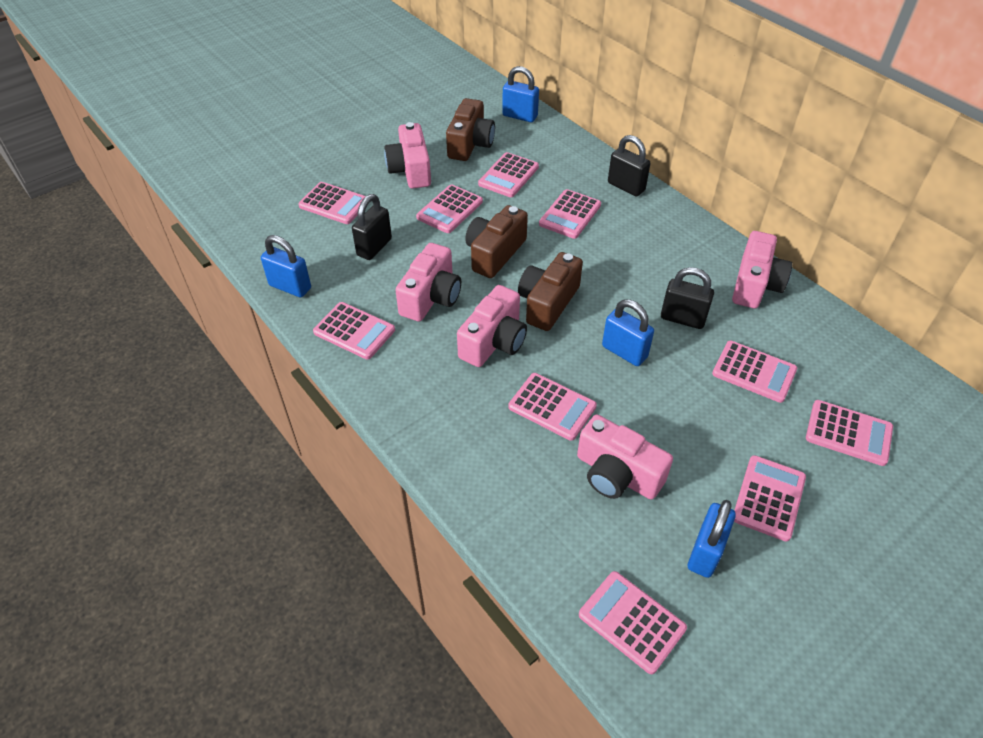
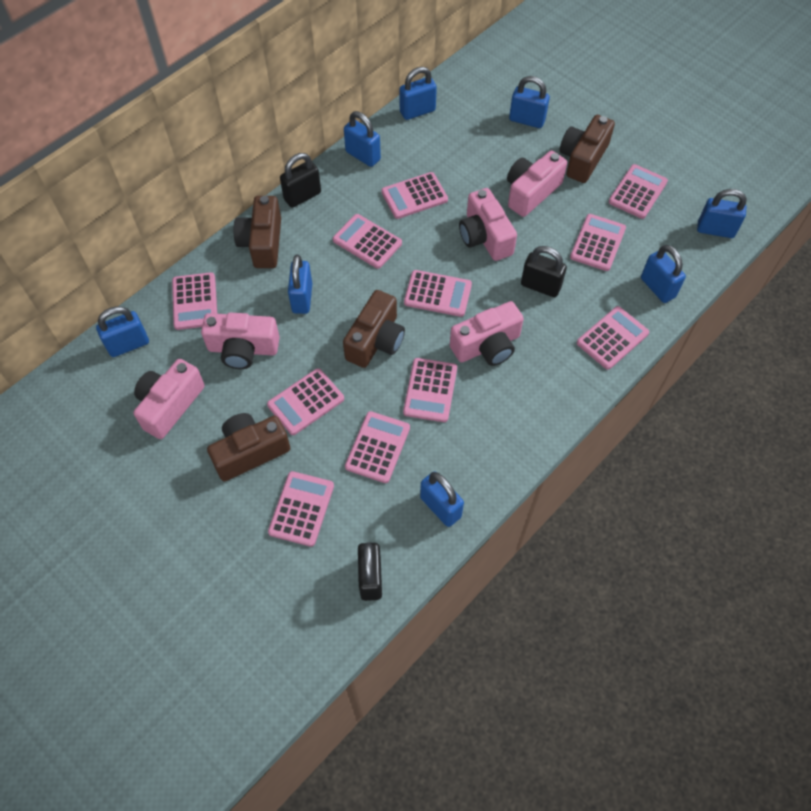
blue padlock: 4 -> 8
brown camera: 3 -> 4
pink calculator: 10 -> 11

